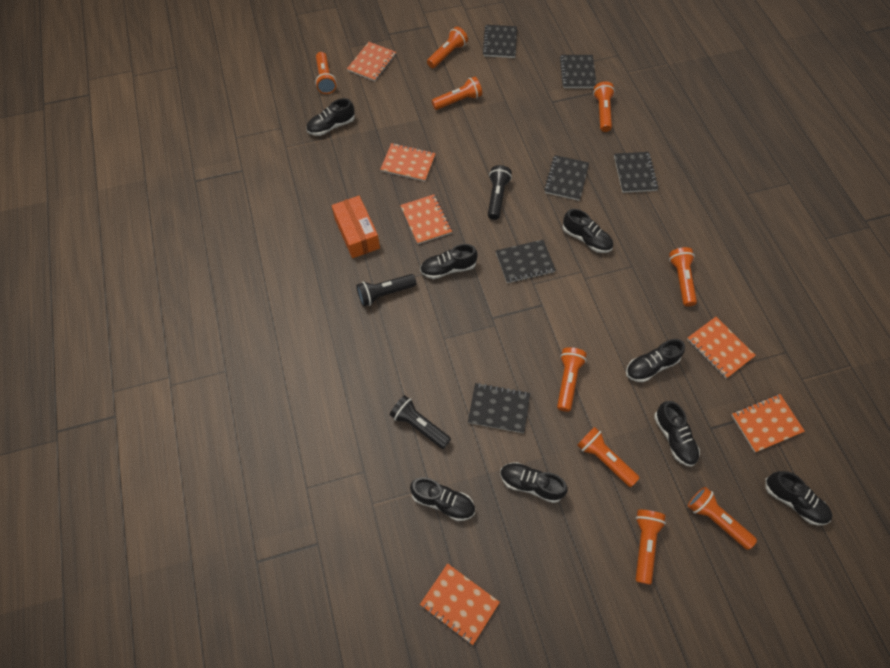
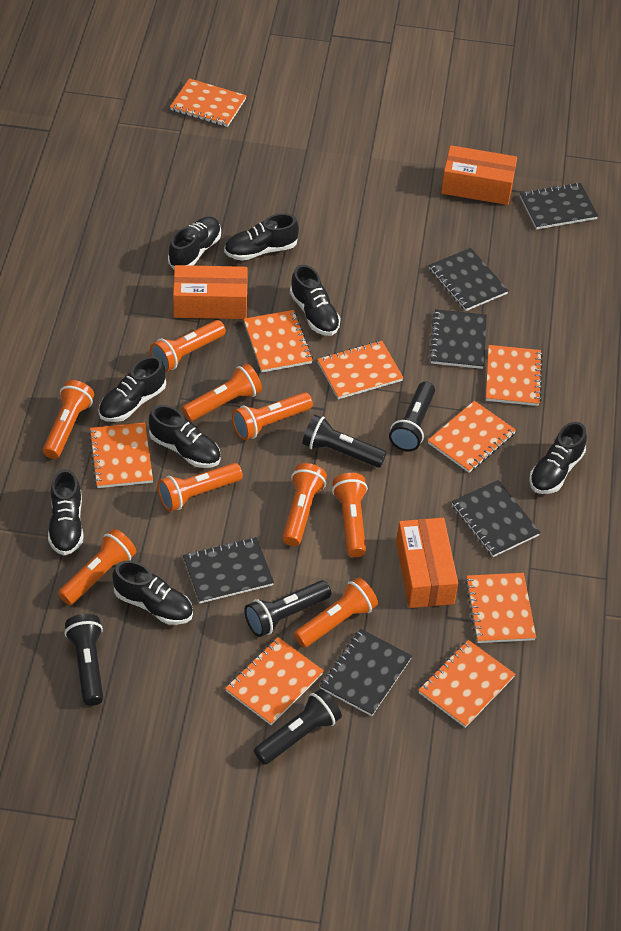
black flashlight: 3 -> 5
orange box: 1 -> 3
orange notebook: 6 -> 9

